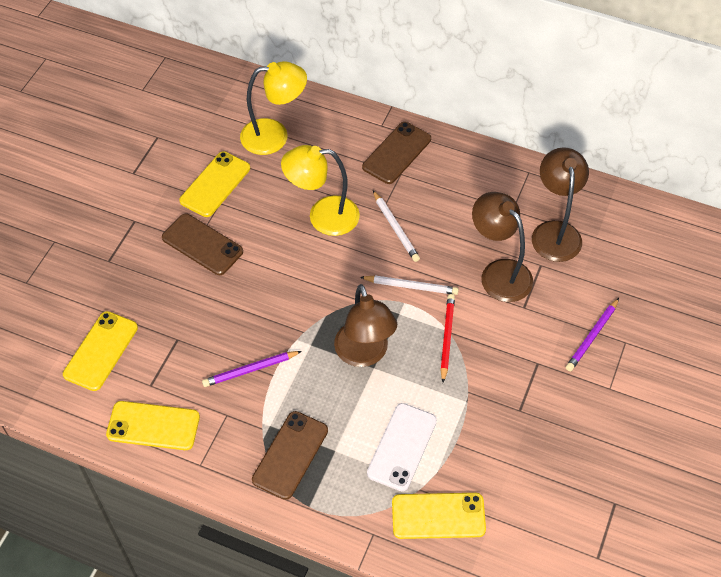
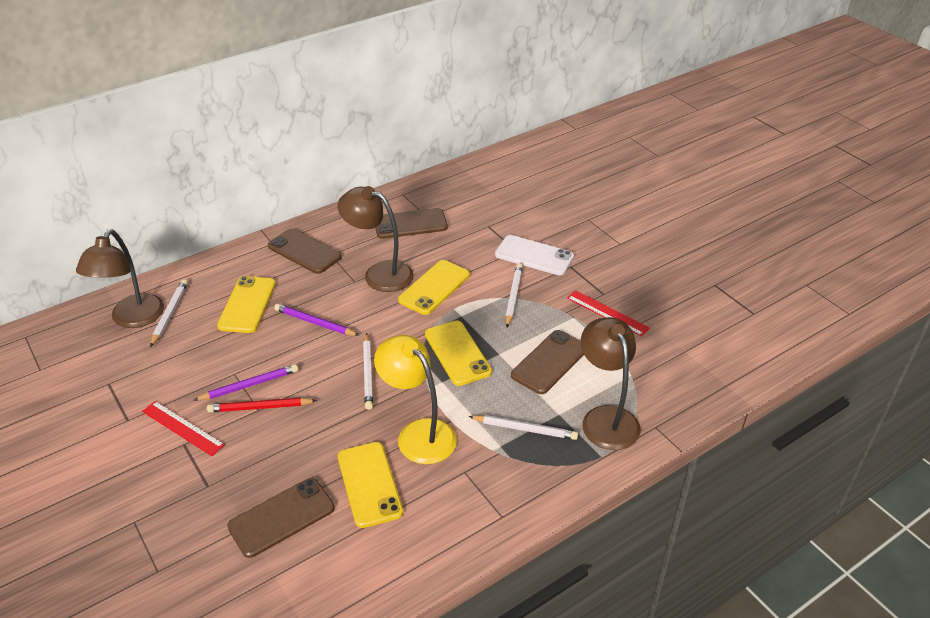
brown phone: 3 -> 4
red ruler: 0 -> 2
white pencil: 2 -> 4
yellow lamp: 2 -> 1

